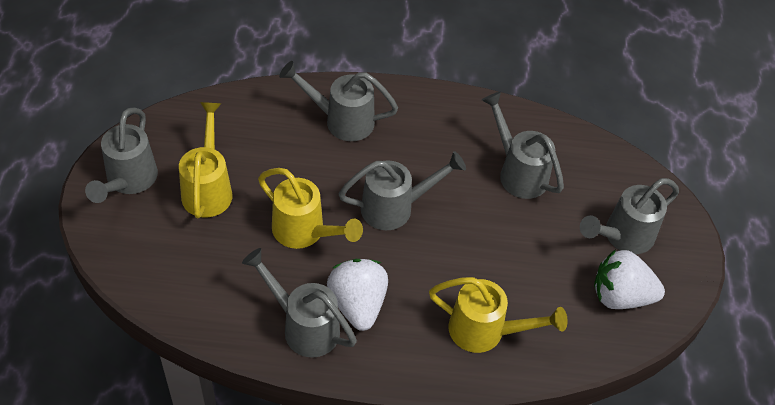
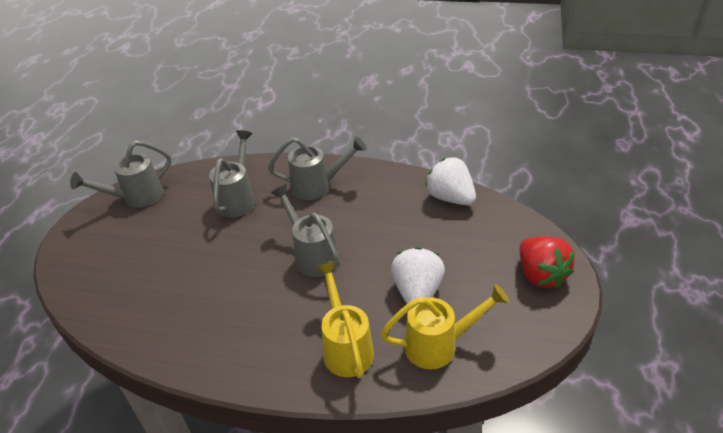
grey watering can: 6 -> 4
red strawberry: 0 -> 1
yellow watering can: 3 -> 2

